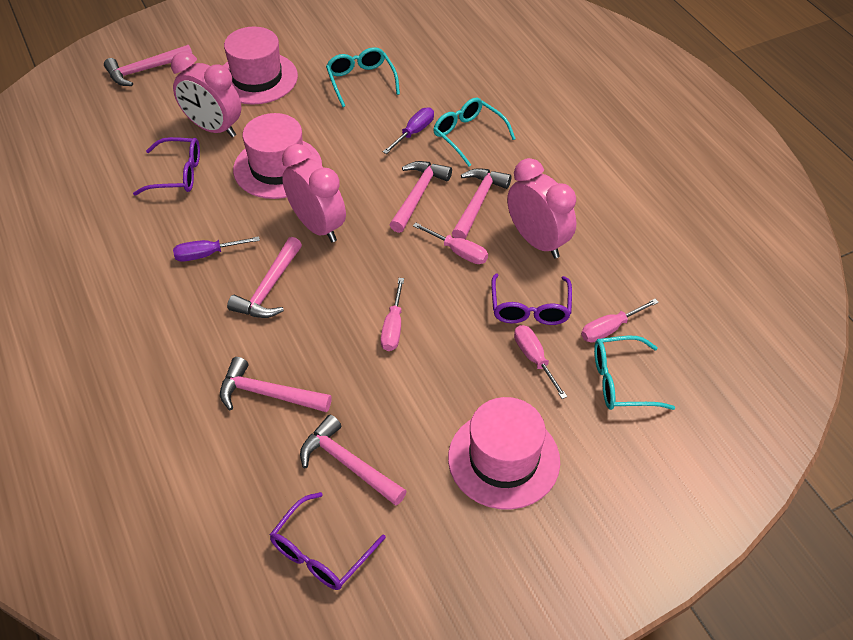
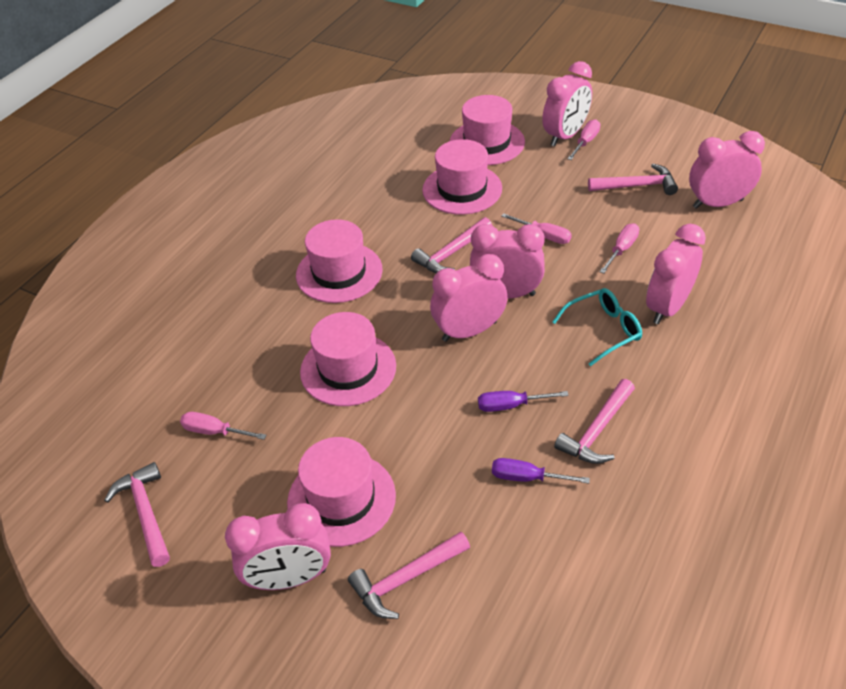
pink clock: 3 -> 6
pink hammer: 6 -> 5
pink hat: 3 -> 5
purple glasses: 3 -> 0
turquoise glasses: 3 -> 1

